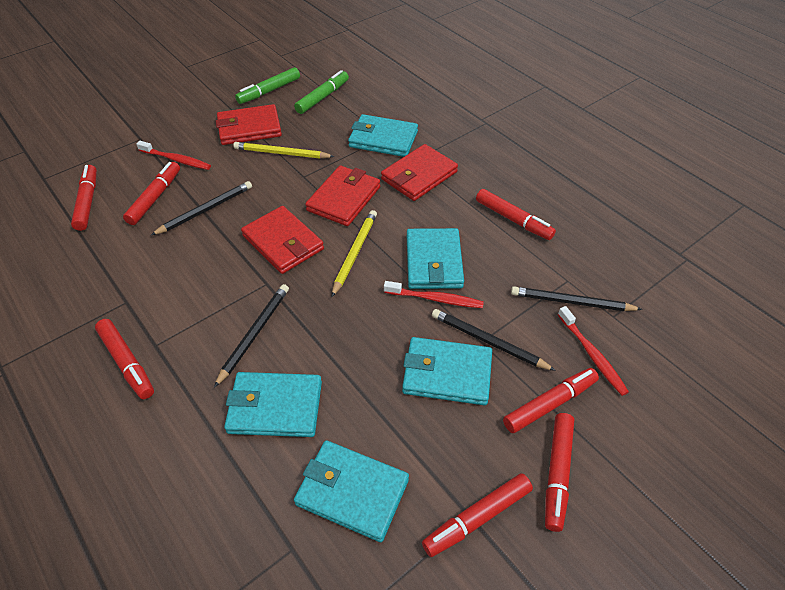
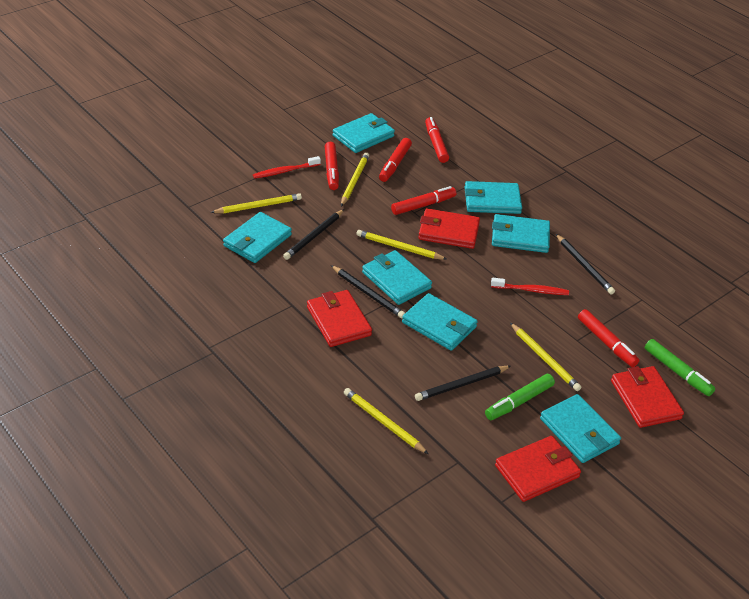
red marker: 7 -> 5
red toothbrush: 3 -> 2
turquoise wallet: 5 -> 7
yellow pencil: 2 -> 5

